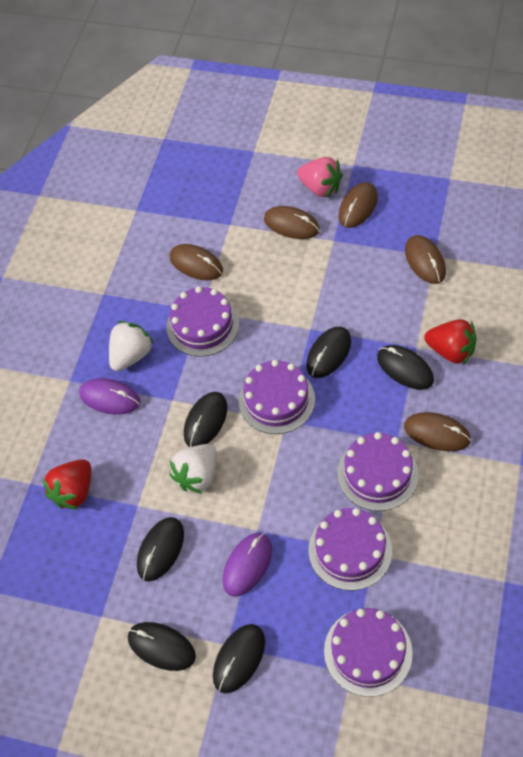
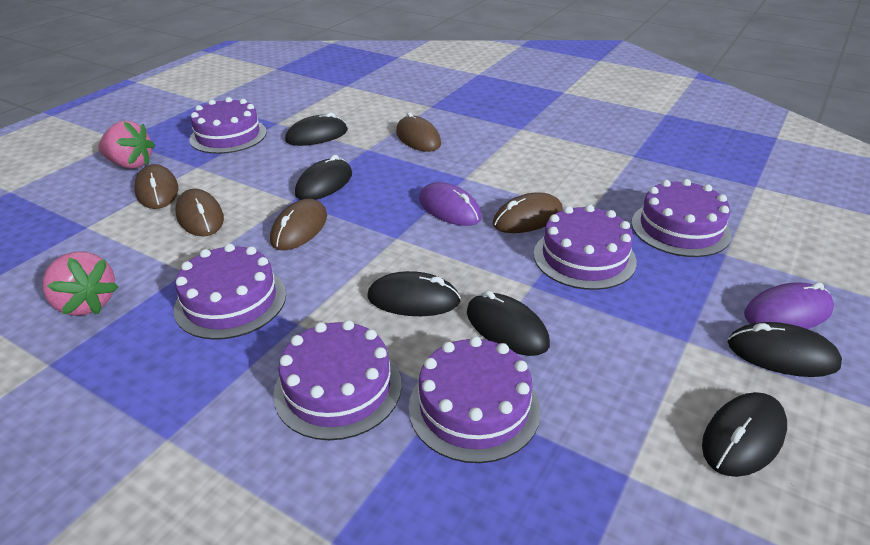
pink strawberry: 1 -> 2
purple cake: 5 -> 6
red strawberry: 2 -> 0
white strawberry: 2 -> 0

